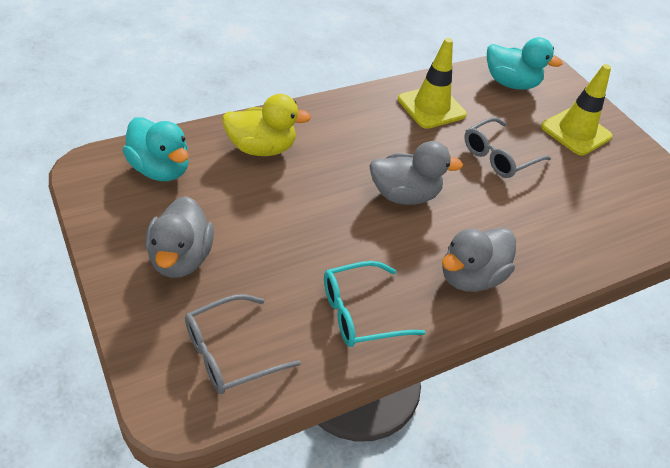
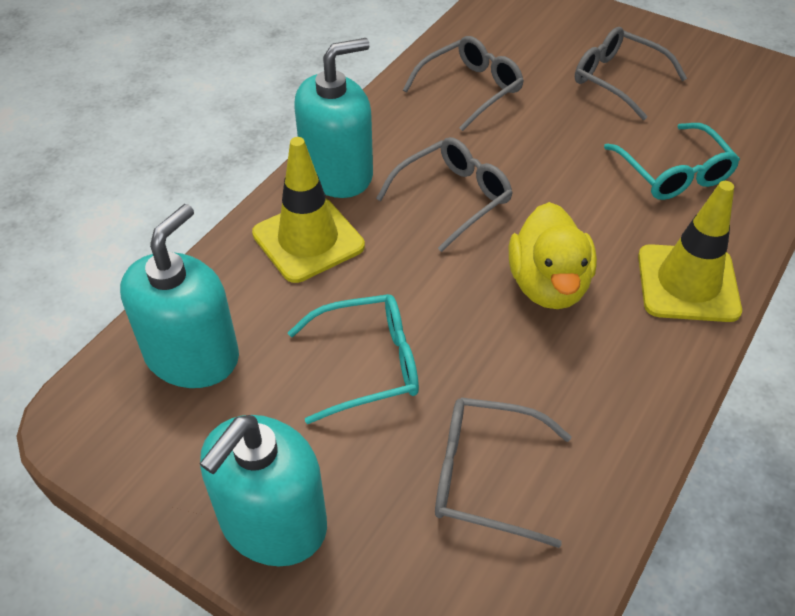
grey duck: 3 -> 0
grey glasses: 2 -> 4
turquoise duck: 2 -> 0
turquoise glasses: 1 -> 2
turquoise soap dispenser: 0 -> 3

